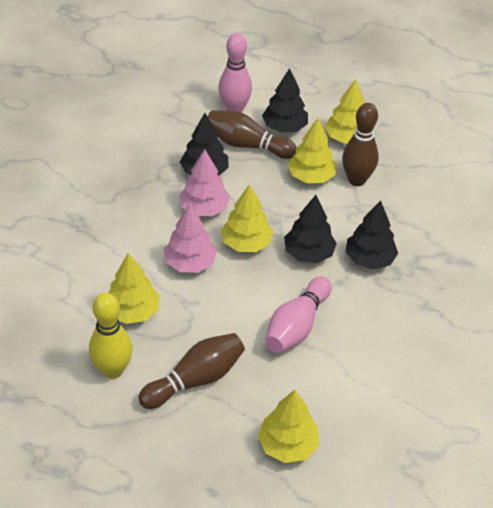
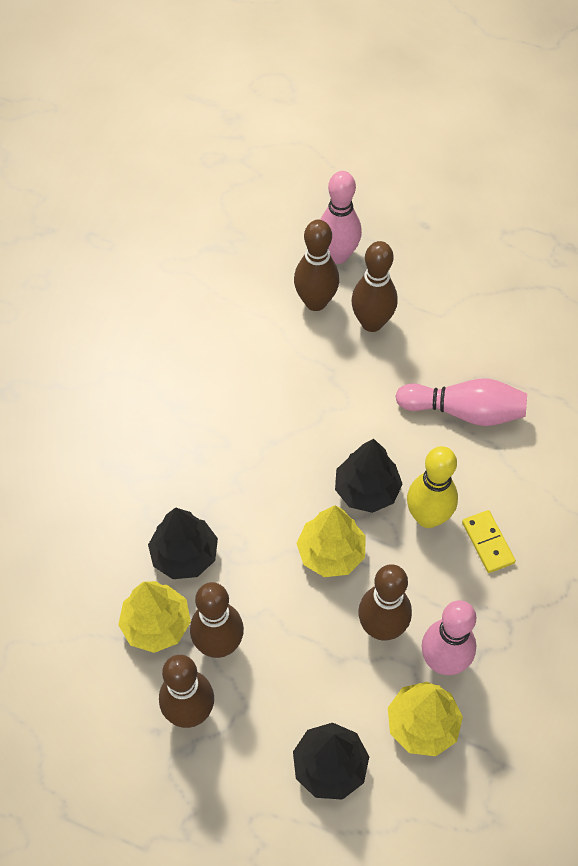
black tree: 4 -> 3
brown bowling pin: 3 -> 5
pink bowling pin: 2 -> 3
pink tree: 2 -> 0
yellow domino: 0 -> 1
yellow tree: 5 -> 3

